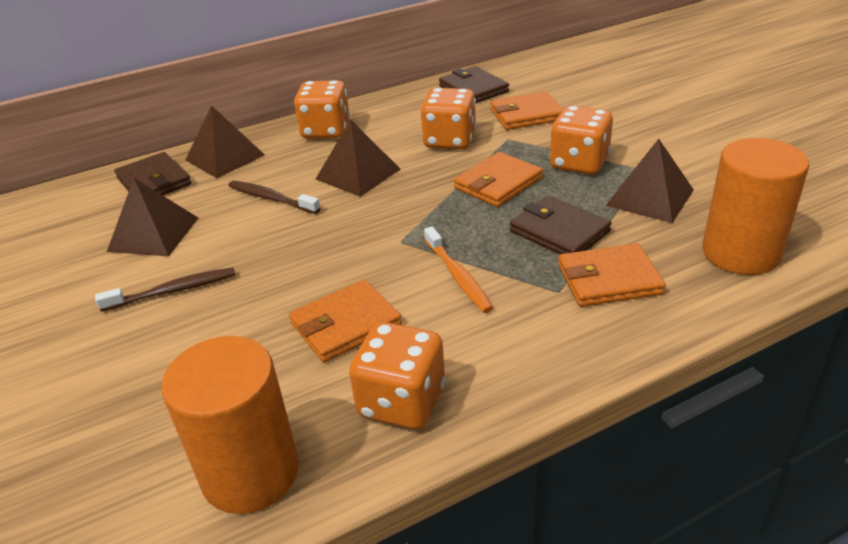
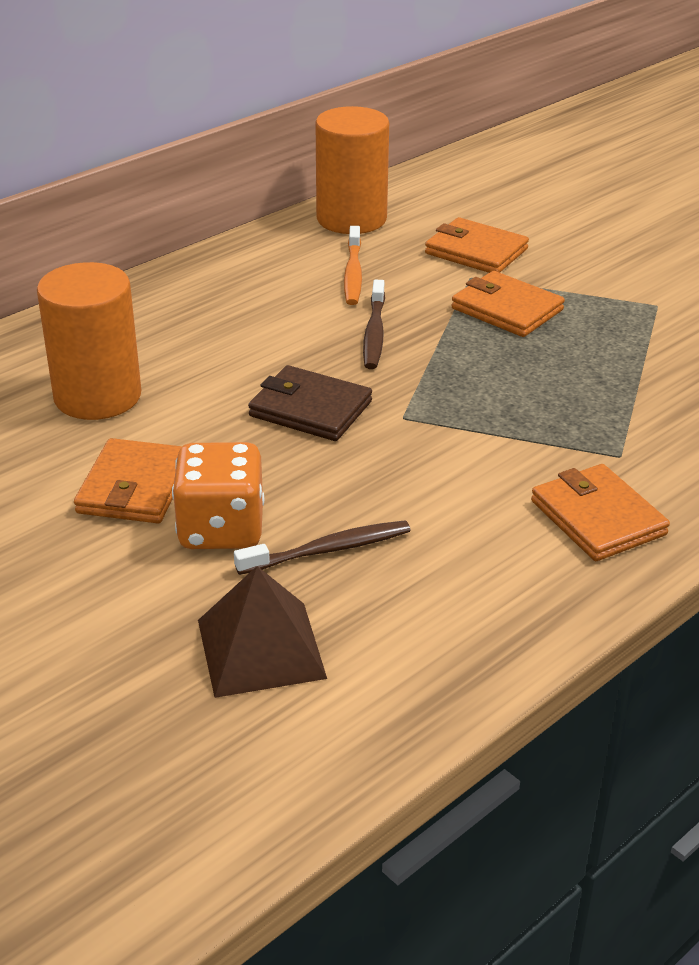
brown pyramid: 4 -> 1
brown wallet: 3 -> 1
orange dice: 4 -> 1

